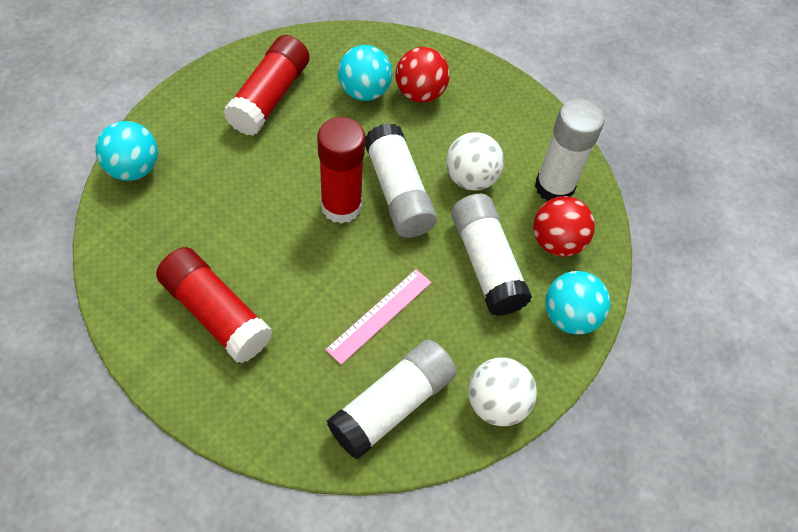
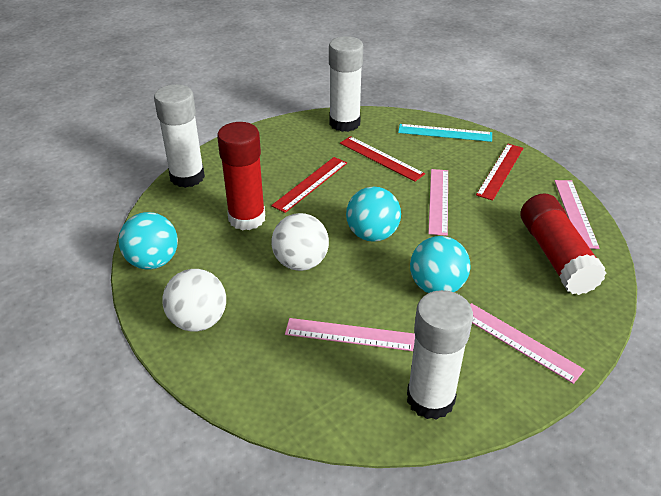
pink ruler: 1 -> 4
red ball: 2 -> 0
red glue stick: 3 -> 2
red ruler: 0 -> 3
turquoise ruler: 0 -> 1
white glue stick: 4 -> 3

